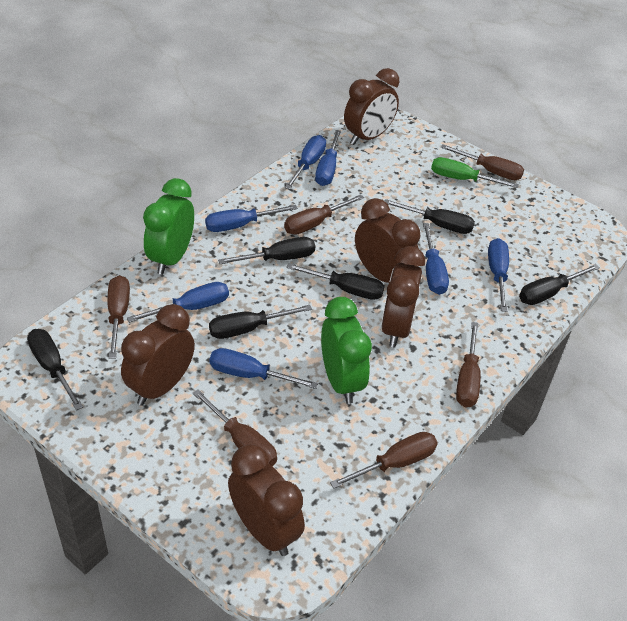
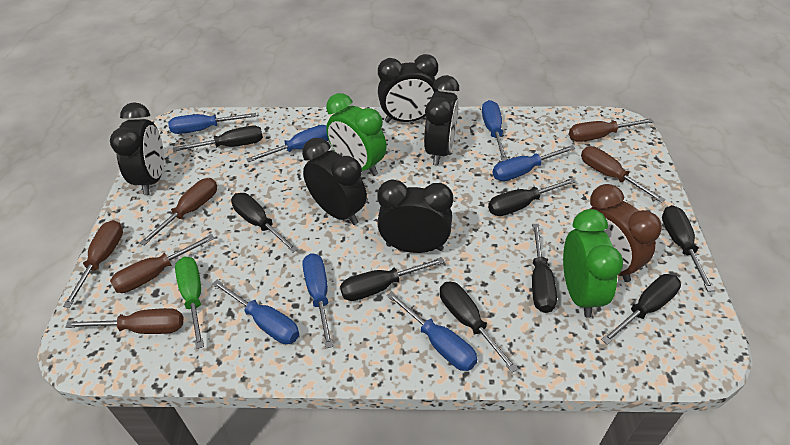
black clock: 0 -> 5
black screwdriver: 6 -> 8
brown clock: 5 -> 1

